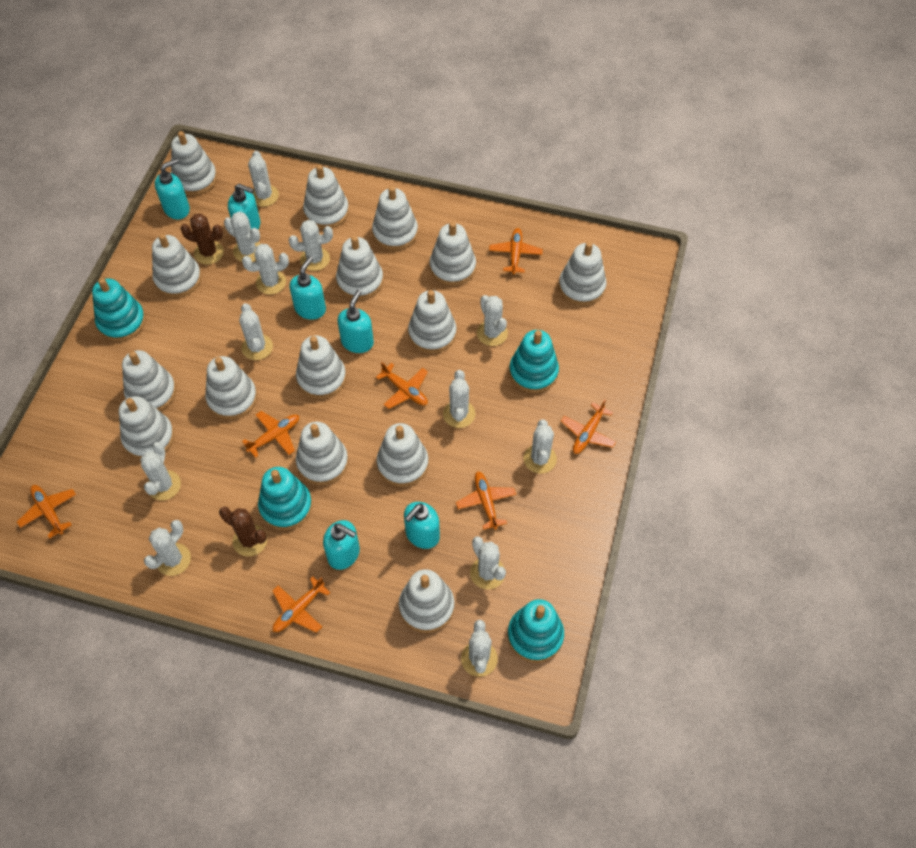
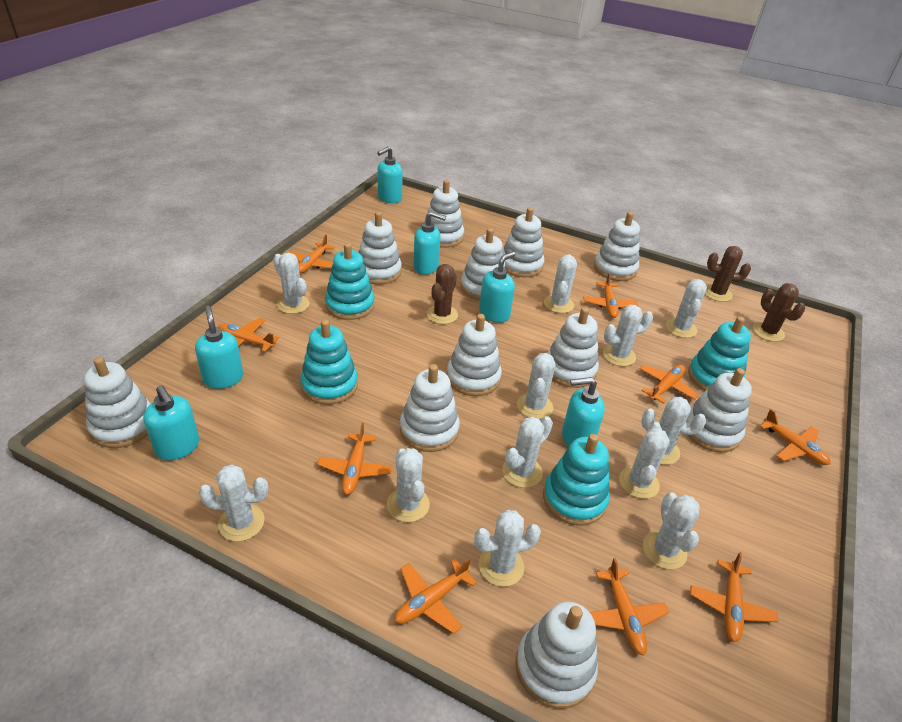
brown cactus: 2 -> 3
orange plane: 7 -> 9
white stacking toy: 15 -> 11

